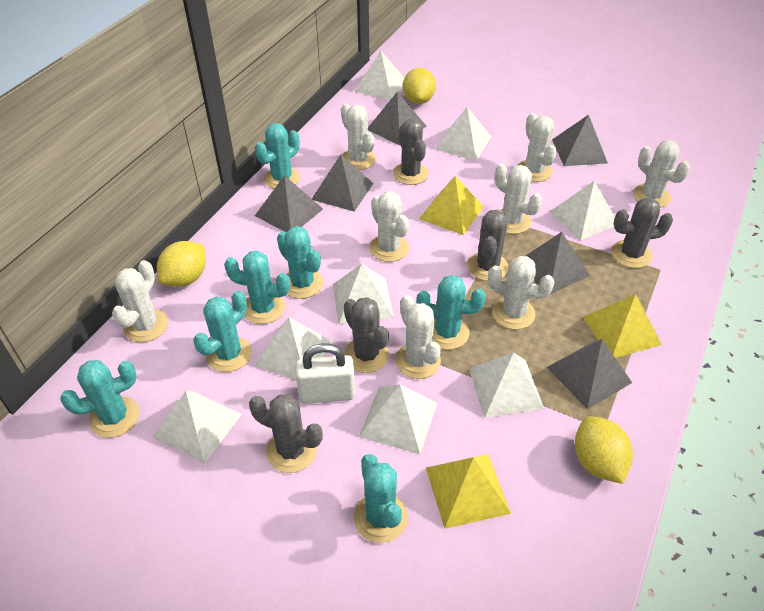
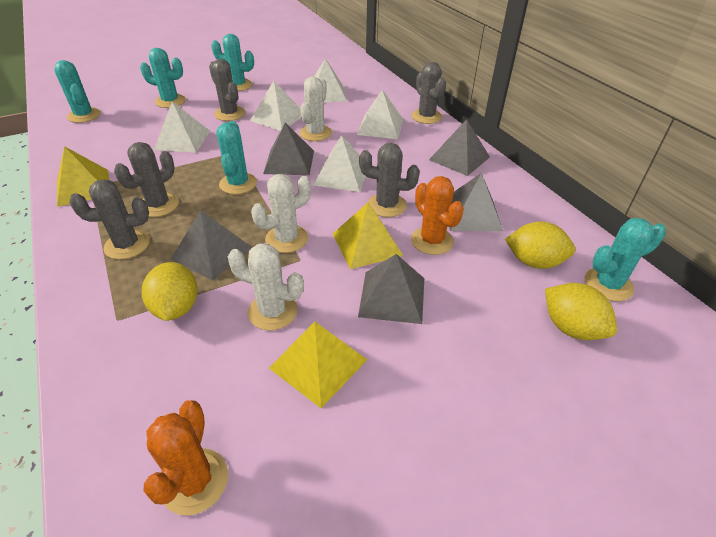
grey pyramid: 6 -> 5
orange cactus: 0 -> 2
turquoise cactus: 7 -> 5
white cactus: 8 -> 3
white padlock: 1 -> 0
white pyramid: 8 -> 5

